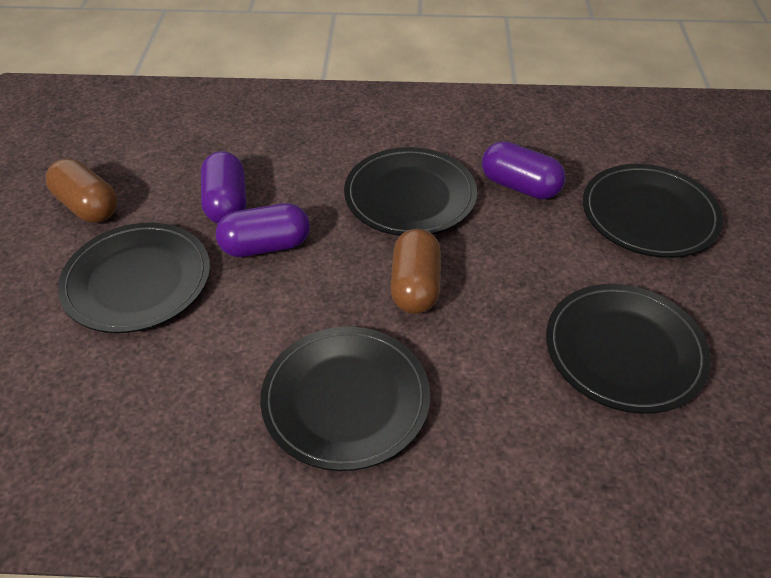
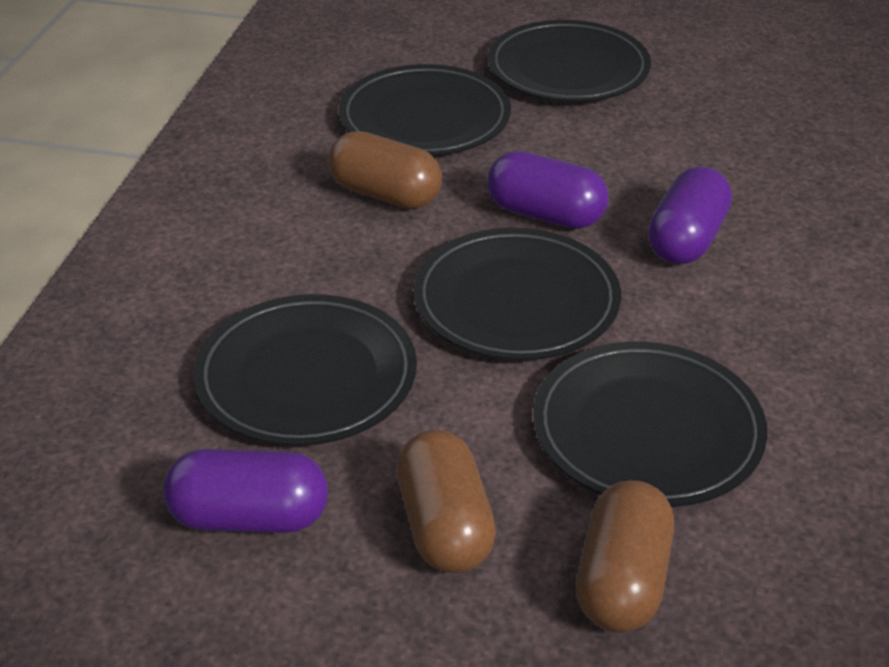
brown capsule: 2 -> 3

